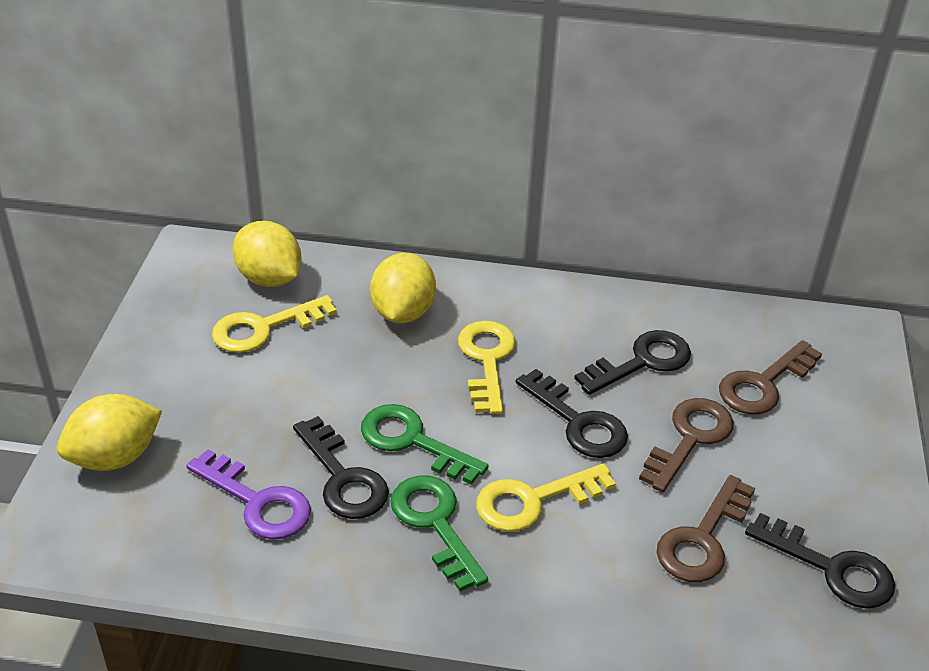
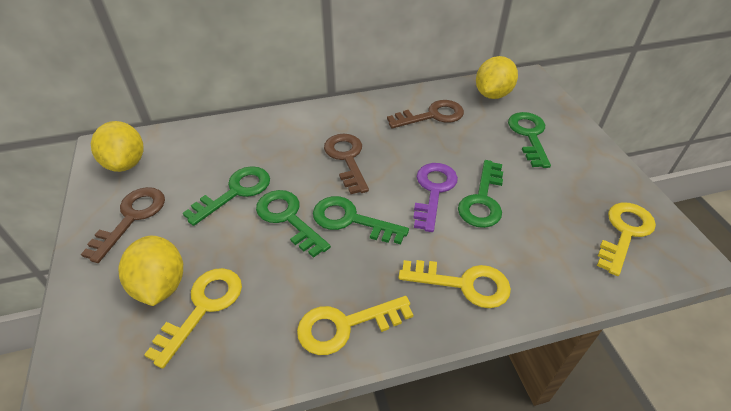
black key: 4 -> 0
green key: 2 -> 5
yellow key: 3 -> 4

